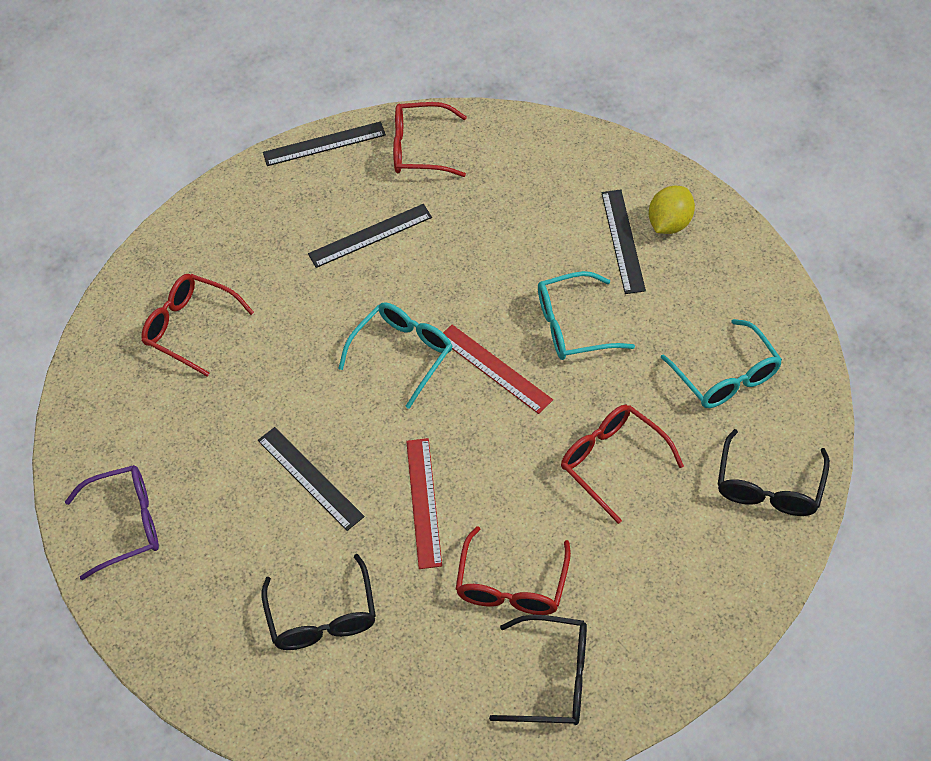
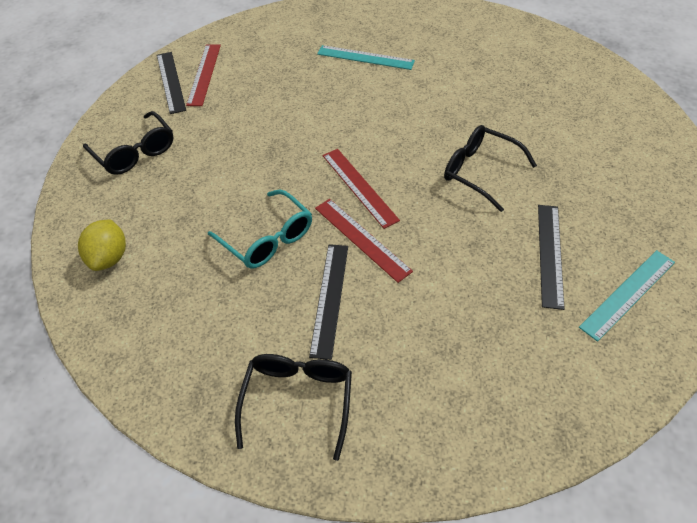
black ruler: 4 -> 3
purple glasses: 1 -> 0
red glasses: 4 -> 0
red ruler: 2 -> 3
turquoise glasses: 3 -> 1
turquoise ruler: 0 -> 2

